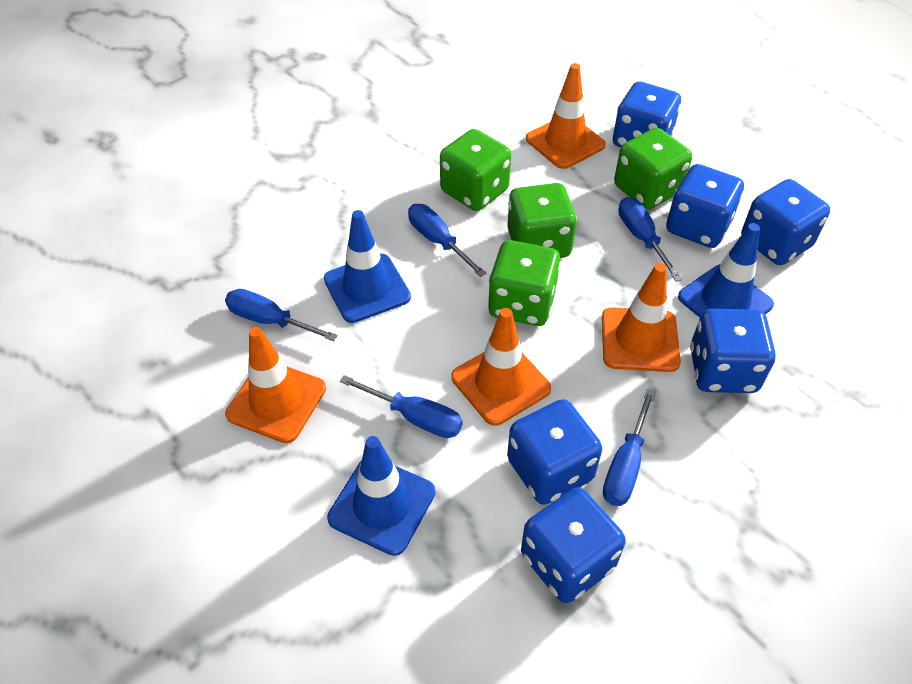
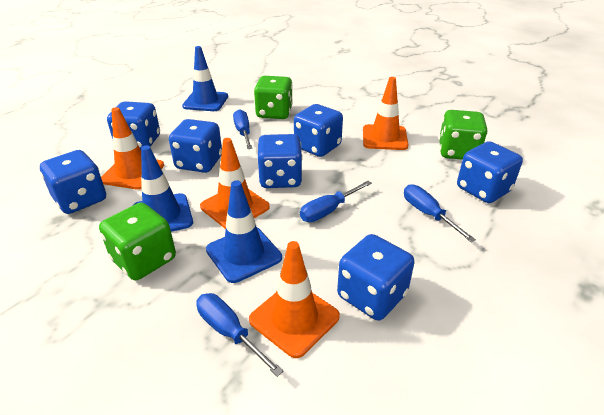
blue dice: 6 -> 7
blue screwdriver: 5 -> 4
green dice: 4 -> 3

